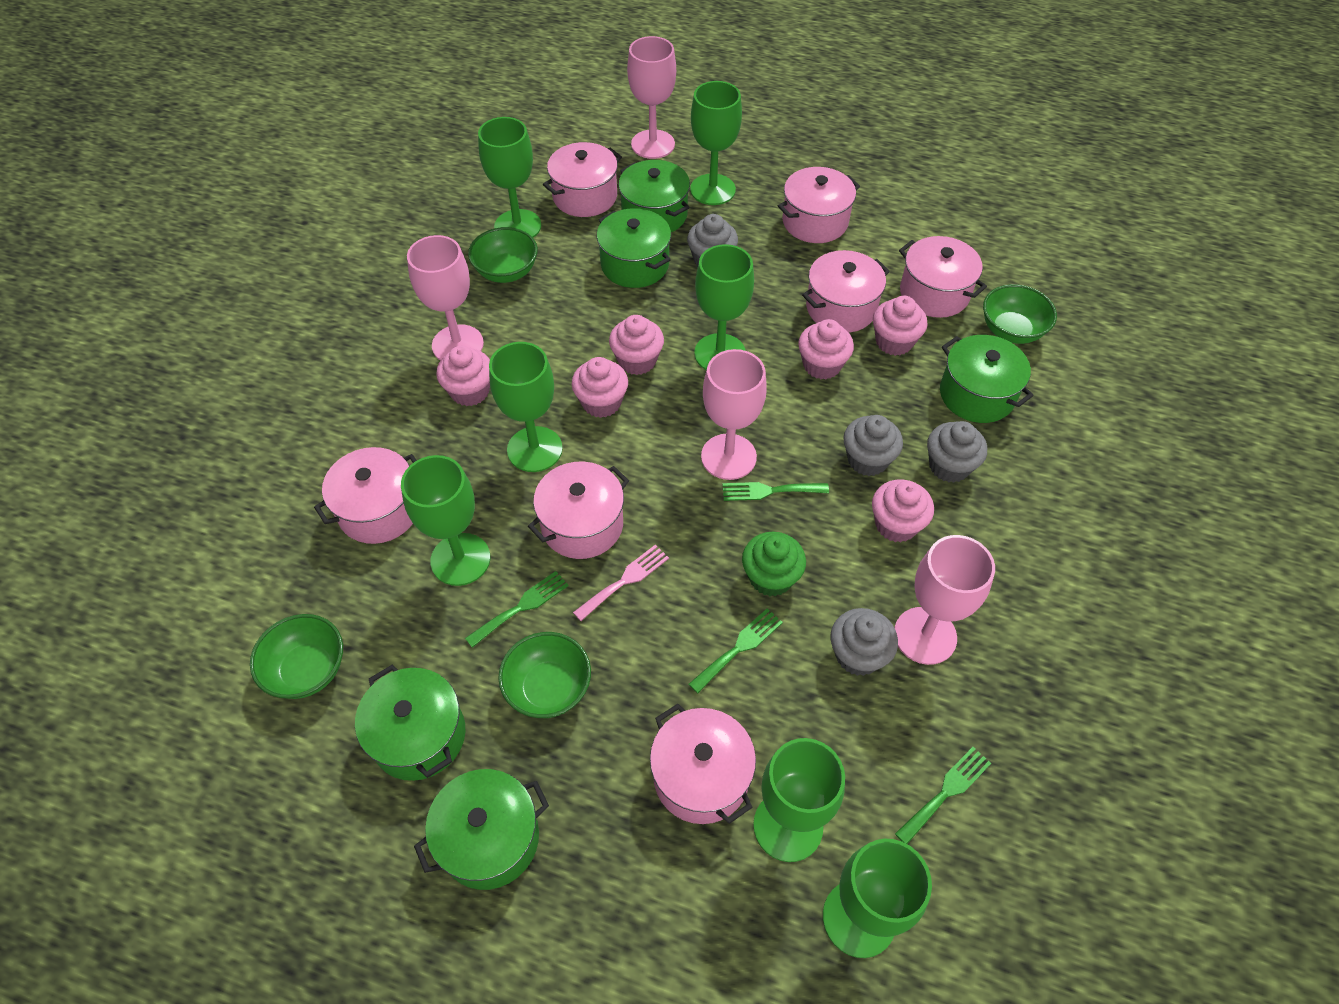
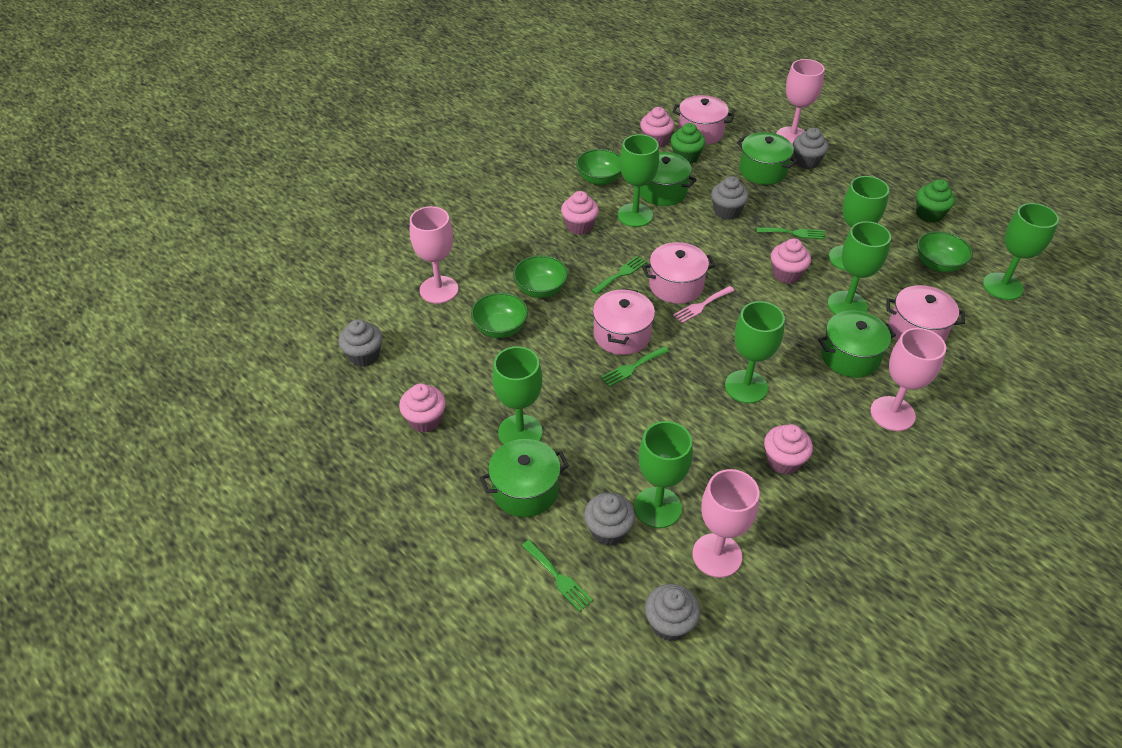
green cupcake: 1 -> 2
green pot: 5 -> 4
grey cupcake: 4 -> 5
pink cupcake: 6 -> 5
pink pot: 7 -> 4

